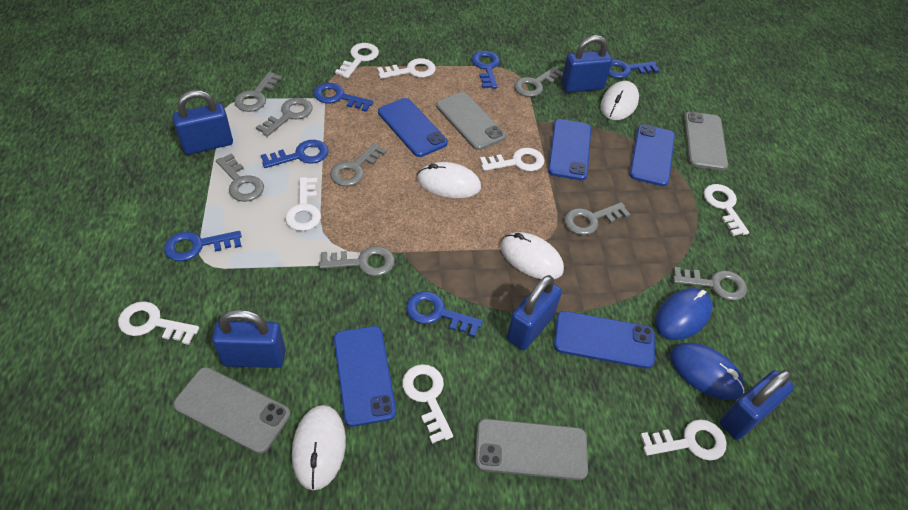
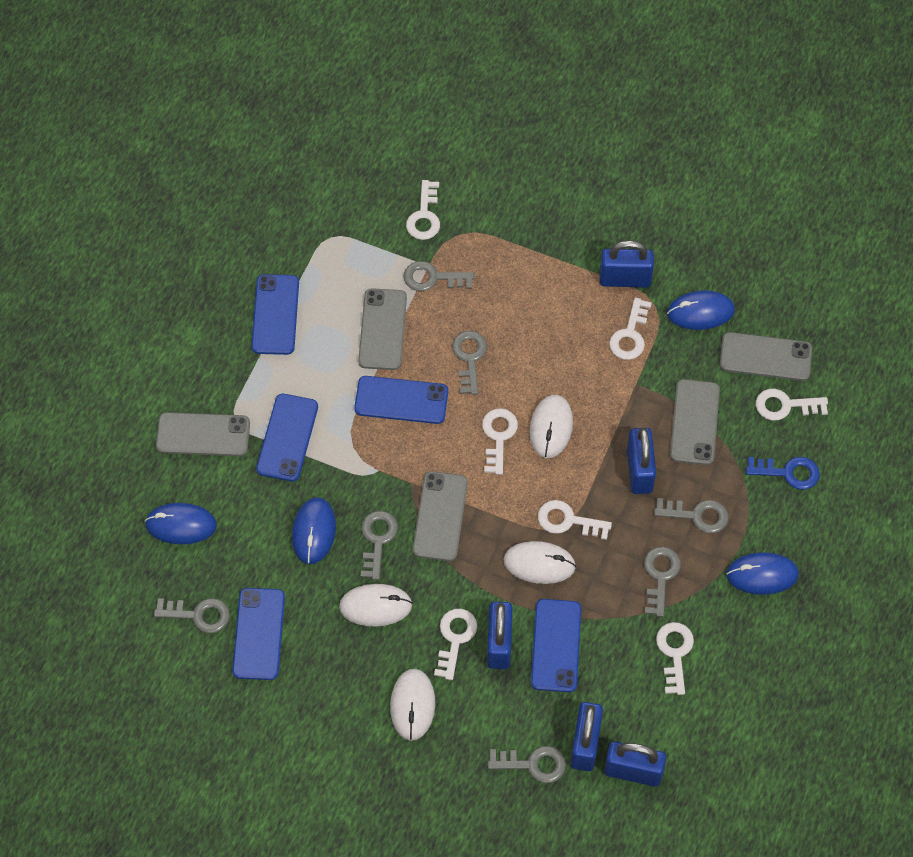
blue key: 6 -> 1
blue mouse: 2 -> 4
grey key: 8 -> 7
grey phone: 4 -> 5
white key: 8 -> 7

